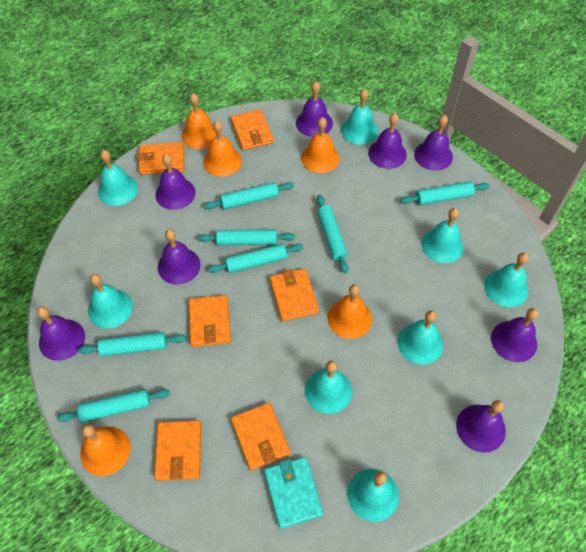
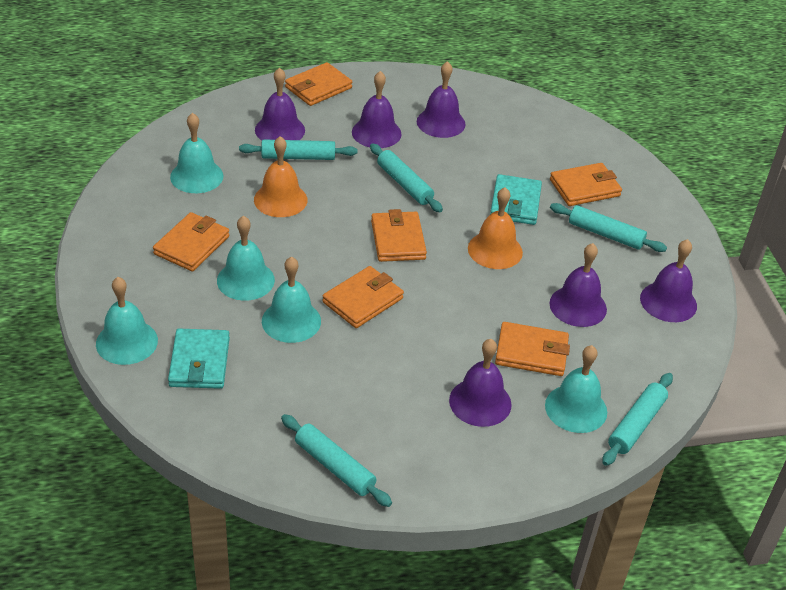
orange bell: 5 -> 2
purple bell: 8 -> 6
turquoise bell: 8 -> 5
turquoise rolling pin: 7 -> 5
turquoise wallet: 1 -> 2

